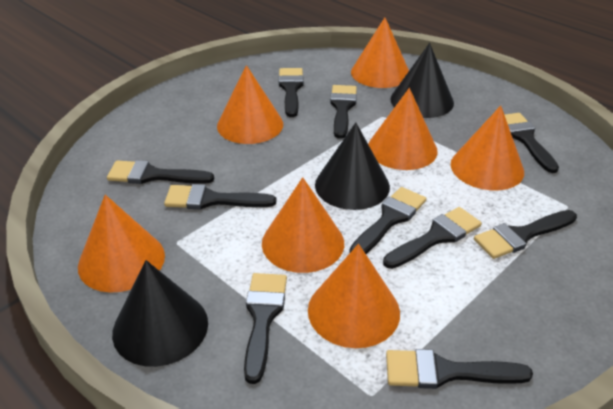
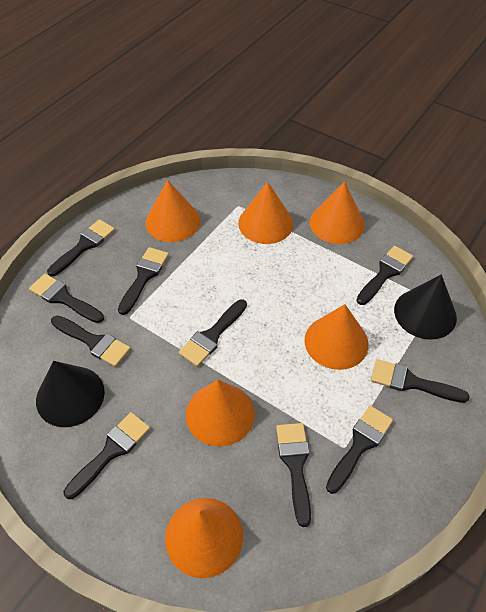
black cone: 3 -> 2
orange cone: 7 -> 6

